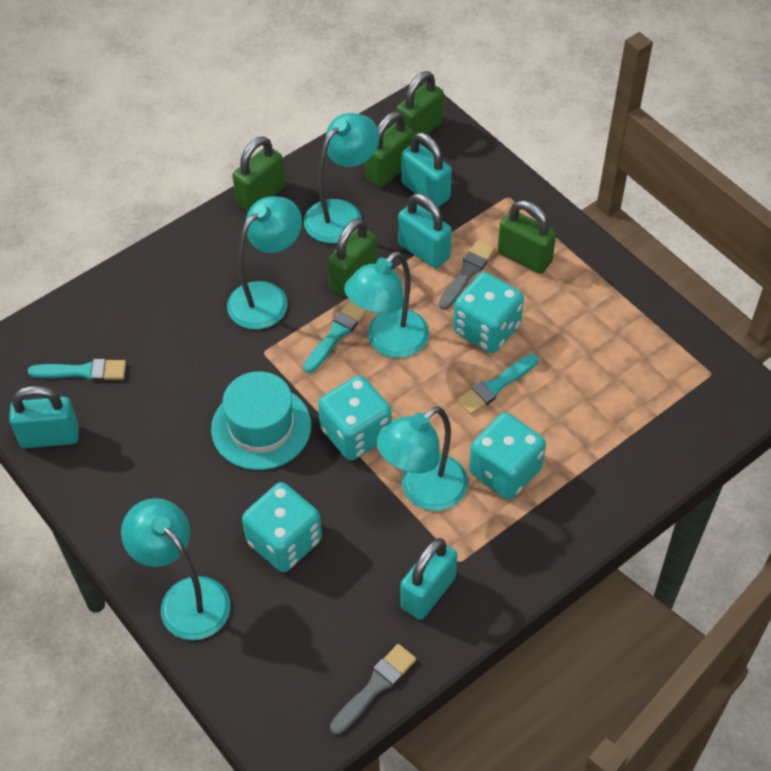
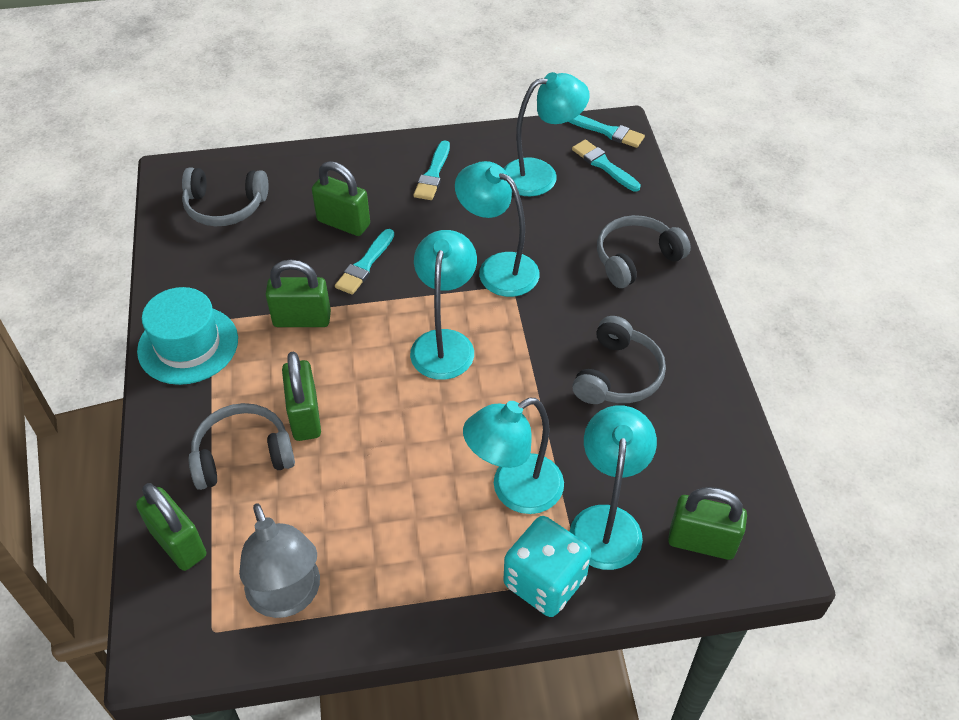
grey brush: 2 -> 0
grey headphones: 0 -> 4
grey lamp: 0 -> 1
turquoise brush: 3 -> 4
turquoise dice: 4 -> 1
turquoise padlock: 4 -> 0

